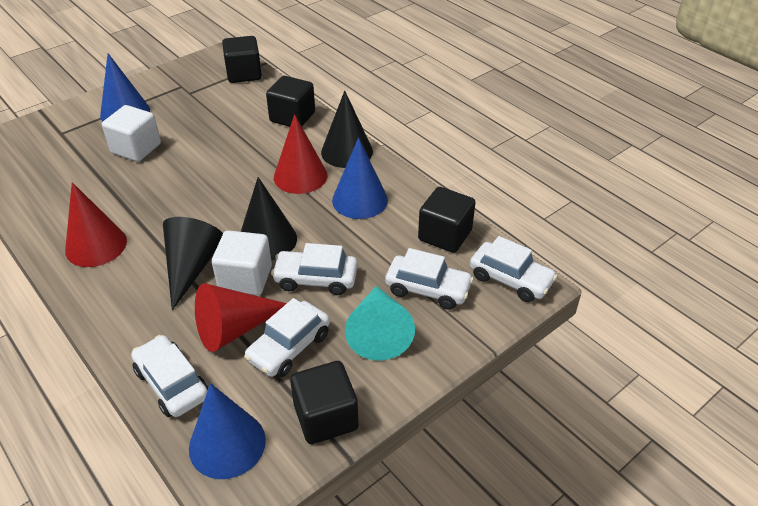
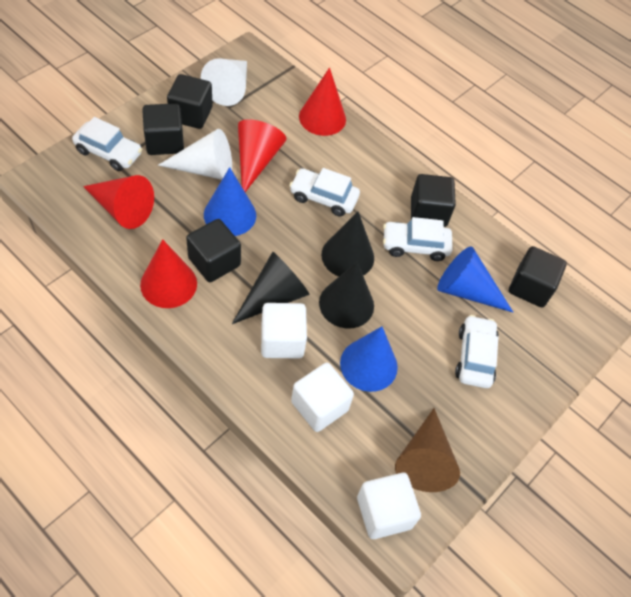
black cube: 4 -> 5
brown cone: 0 -> 1
red cone: 3 -> 4
turquoise cone: 1 -> 0
white car: 5 -> 4
white cone: 0 -> 2
white cube: 2 -> 3

